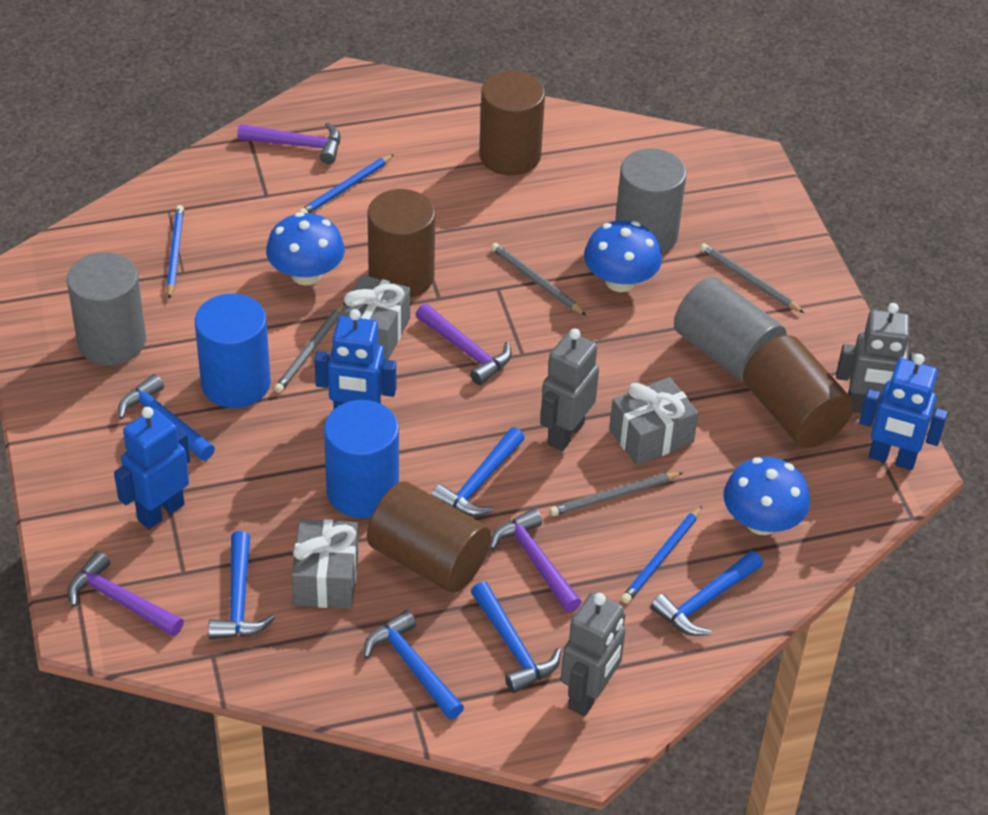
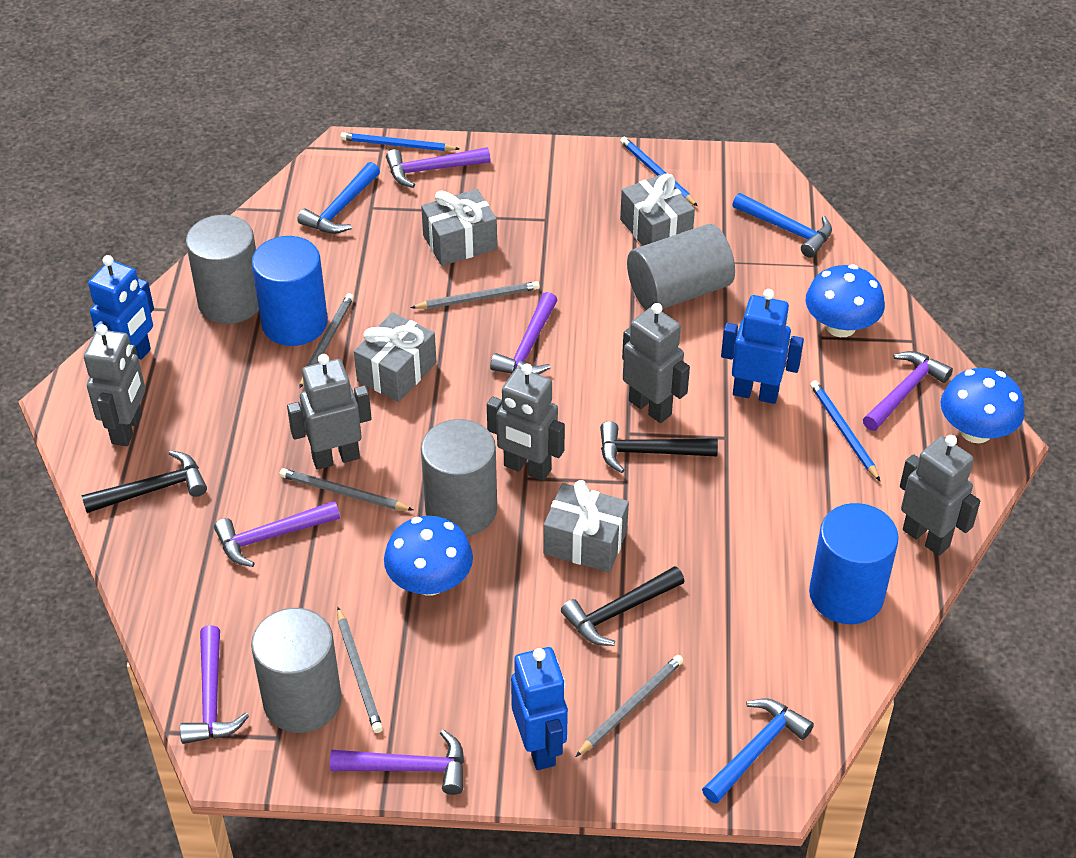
black hammer: 0 -> 3
blue hammer: 6 -> 3
brown cylinder: 4 -> 0
grey cylinder: 3 -> 4
grey gift: 3 -> 4
grey pencil: 4 -> 5
grey robot: 3 -> 5
purple hammer: 4 -> 6

